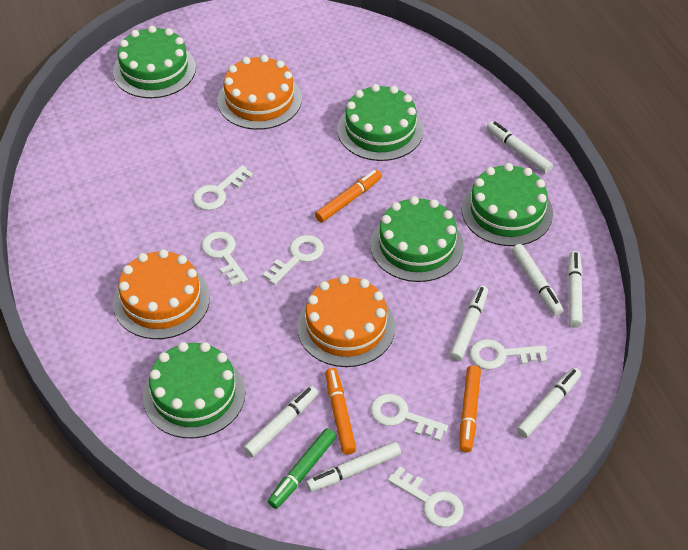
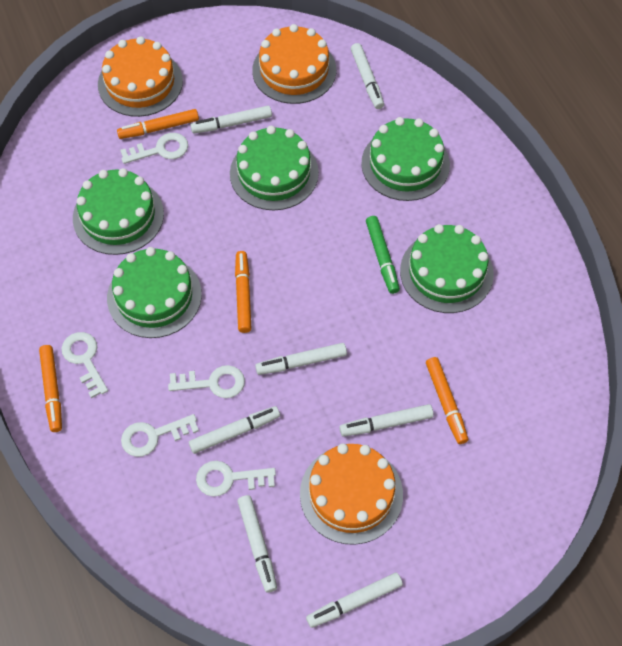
orange marker: 3 -> 4
white key: 6 -> 5

